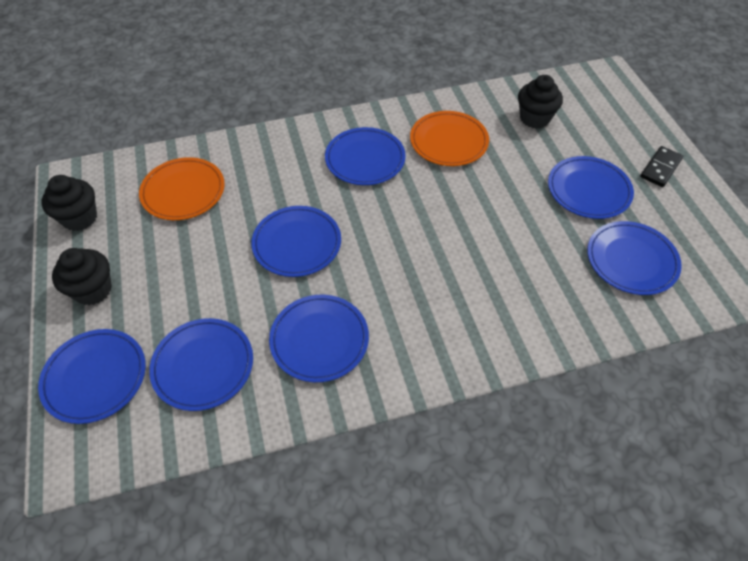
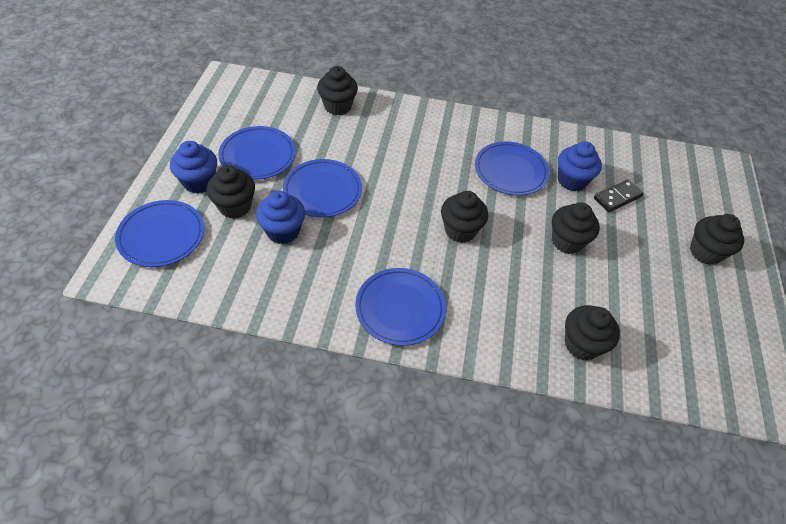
black cupcake: 3 -> 6
blue cupcake: 0 -> 3
blue plate: 7 -> 5
orange plate: 2 -> 0

